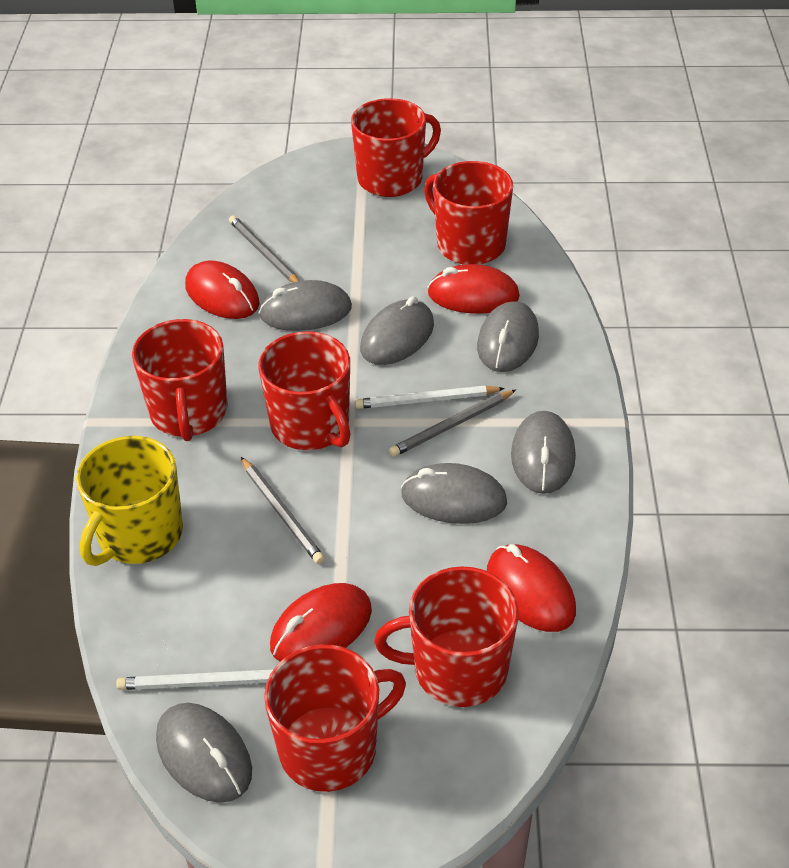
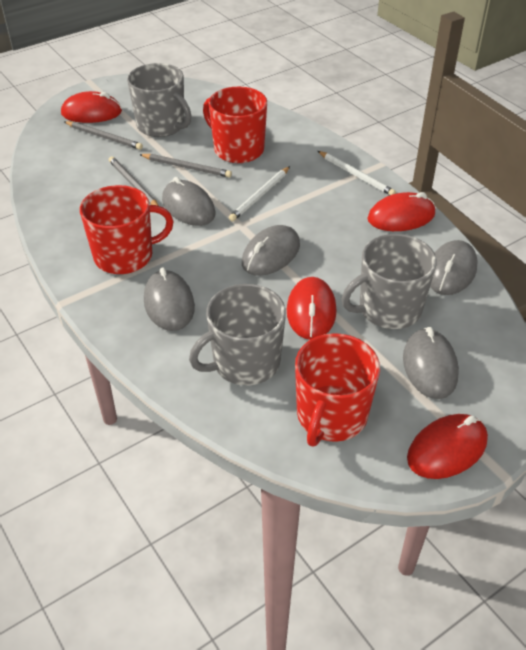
grey mouse: 6 -> 5
grey mug: 0 -> 3
red mug: 6 -> 3
yellow mug: 1 -> 0

